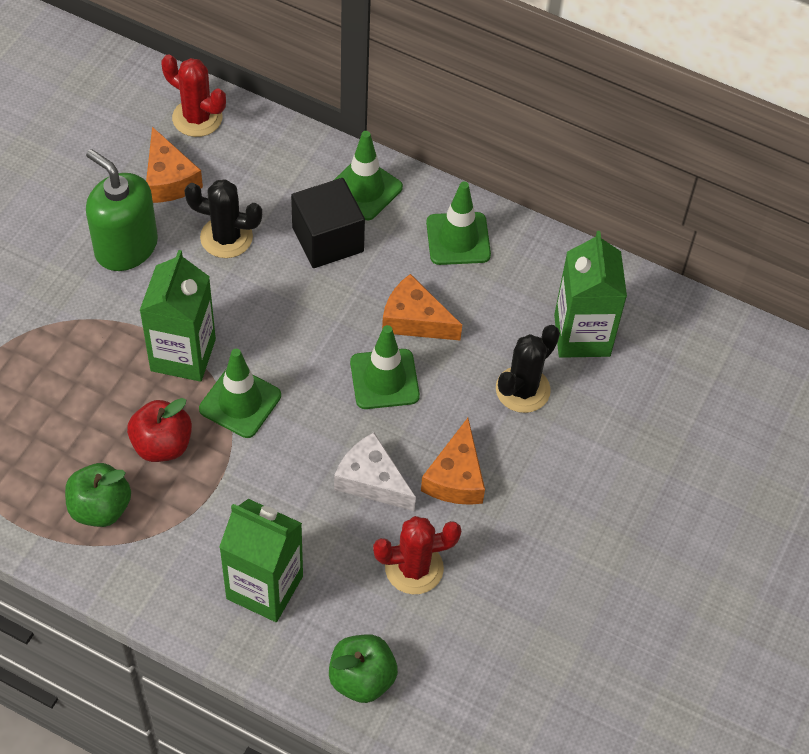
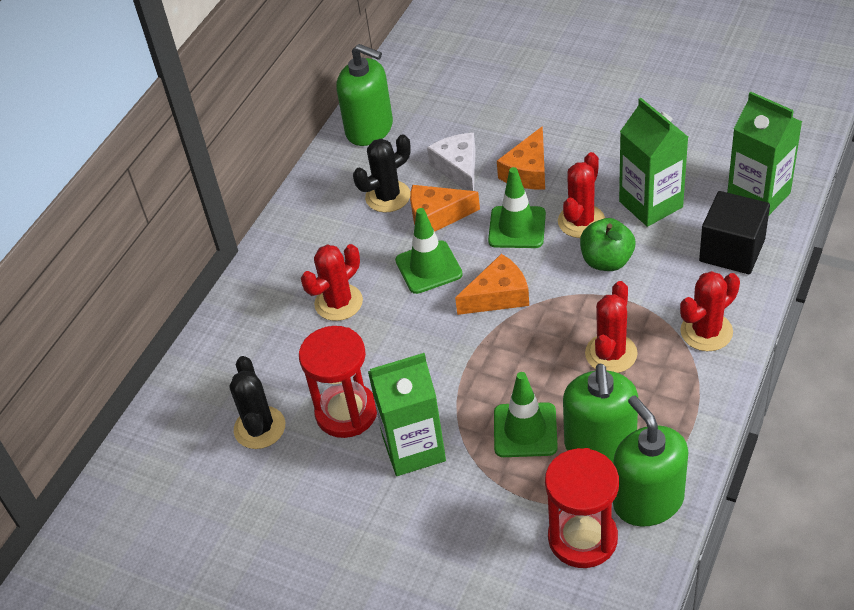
green apple: 2 -> 1
green soap dispenser: 1 -> 3
green traffic cone: 4 -> 3
red apple: 1 -> 0
red cactus: 2 -> 4
red hourglass: 0 -> 2

